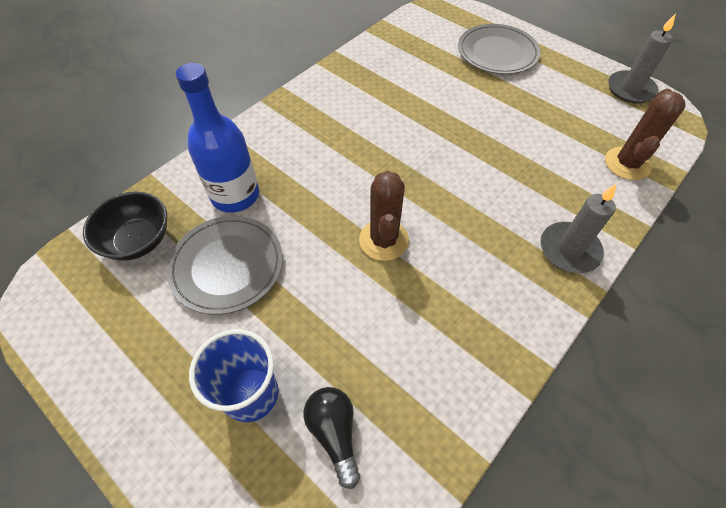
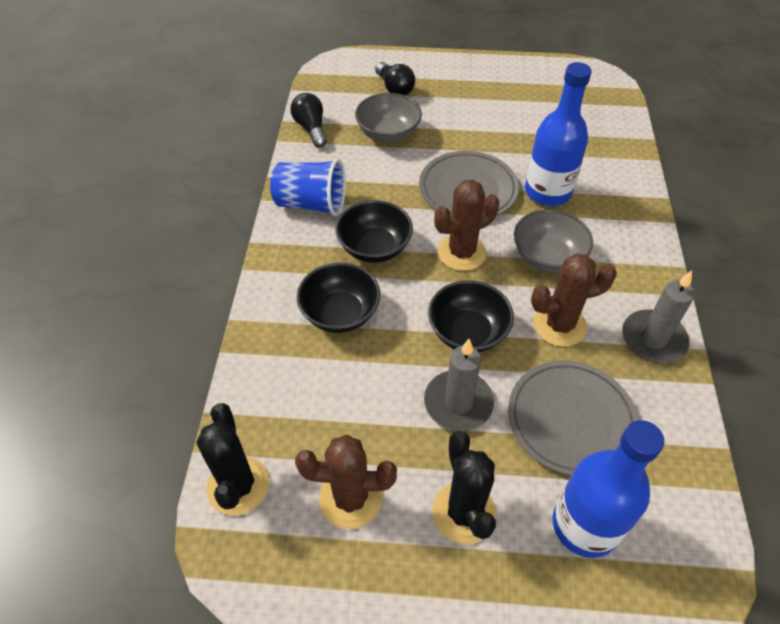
black bowl: 1 -> 3
black cactus: 0 -> 2
black light bulb: 1 -> 2
blue bottle: 1 -> 2
brown cactus: 2 -> 3
grey bowl: 0 -> 2

